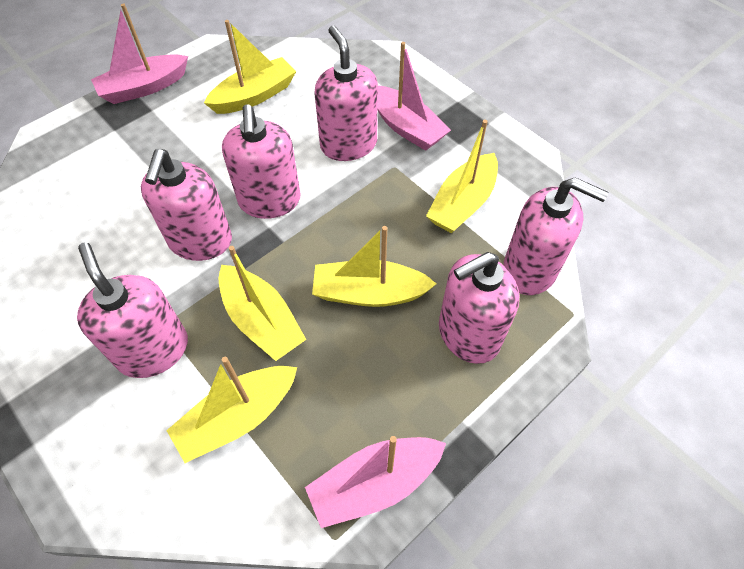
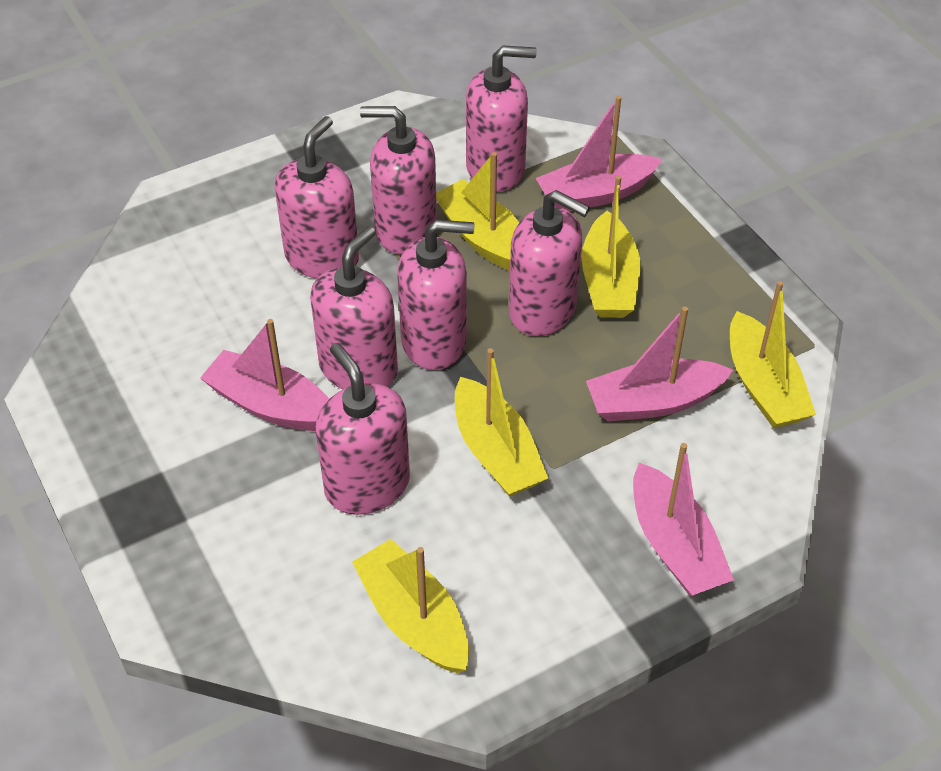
pink boat: 3 -> 4
pink soap dispenser: 6 -> 7

